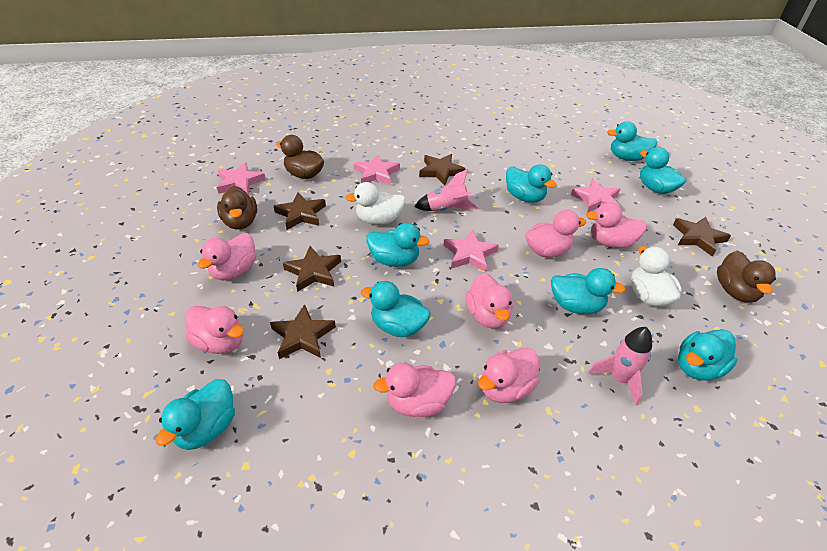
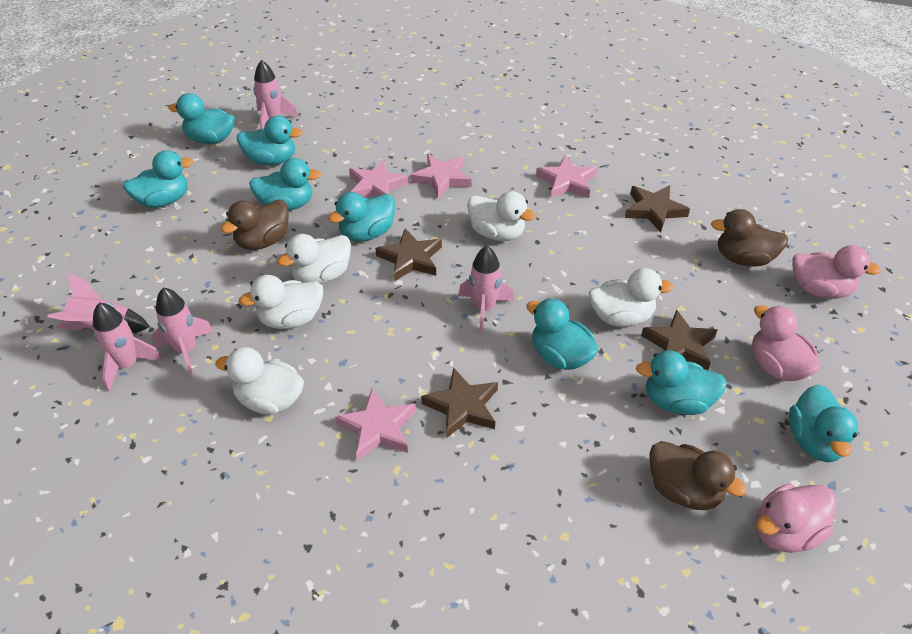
brown star: 5 -> 4
pink duck: 7 -> 3
pink rocket: 2 -> 5
white duck: 2 -> 5

